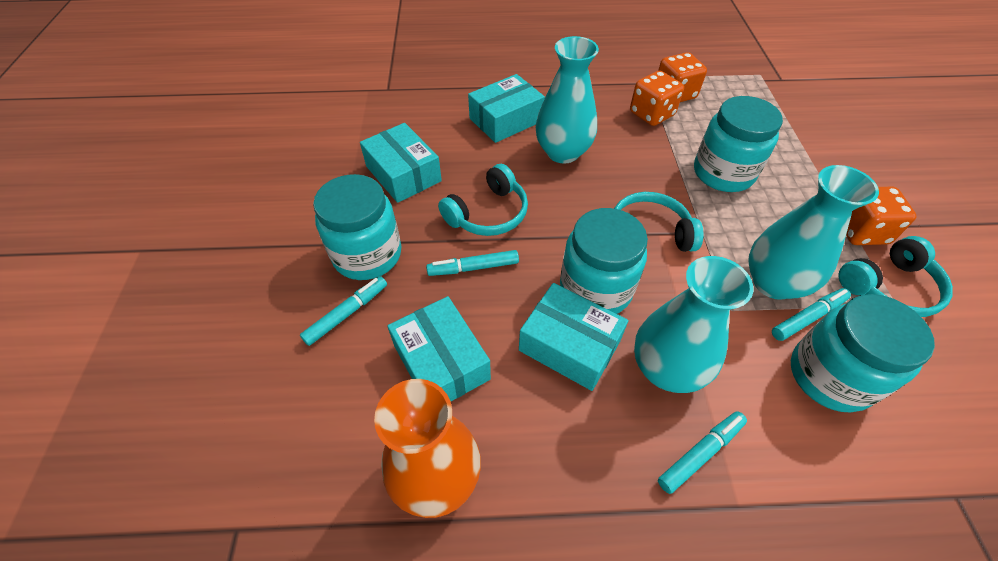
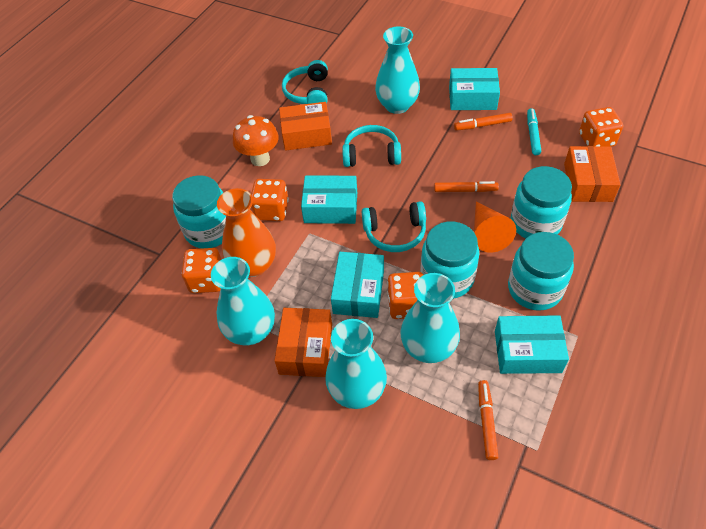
orange box: 0 -> 3
orange cone: 0 -> 1
orange dice: 3 -> 4
orange marker: 0 -> 3
orange mushroom: 0 -> 1
turquoise marker: 4 -> 1
turquoise vase: 3 -> 4

